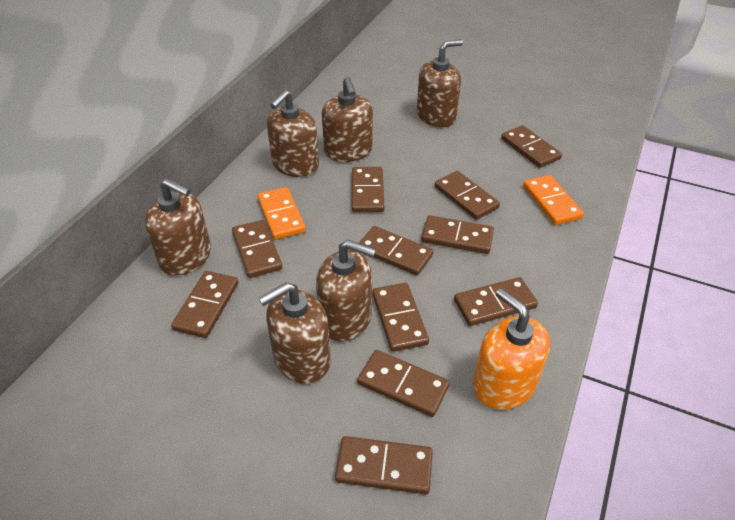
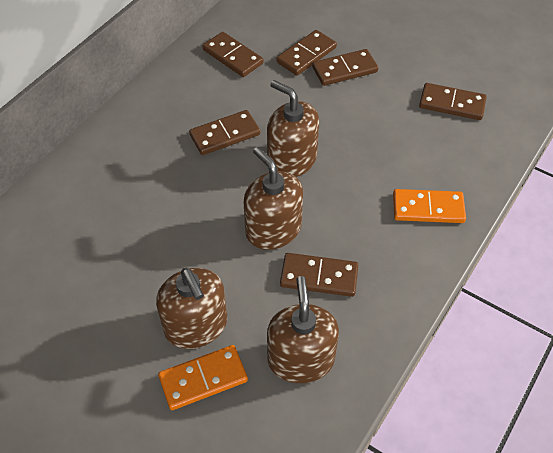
brown domino: 11 -> 6
brown soap dispenser: 6 -> 4
orange soap dispenser: 1 -> 0

